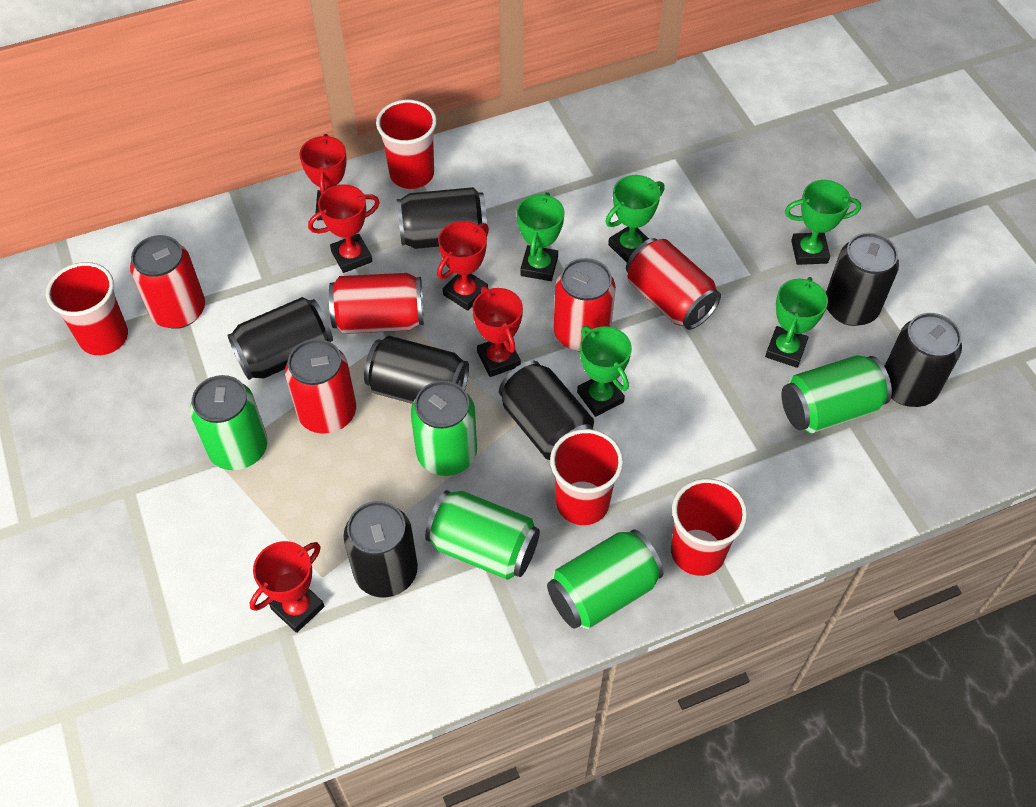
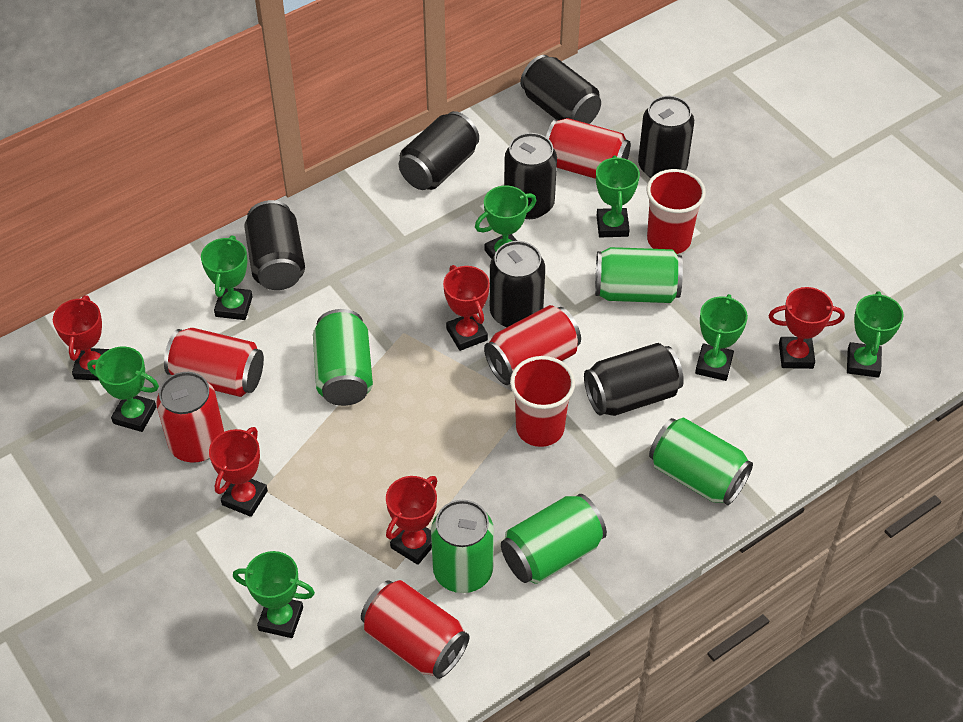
green trophy: 5 -> 7
red cup: 4 -> 2

